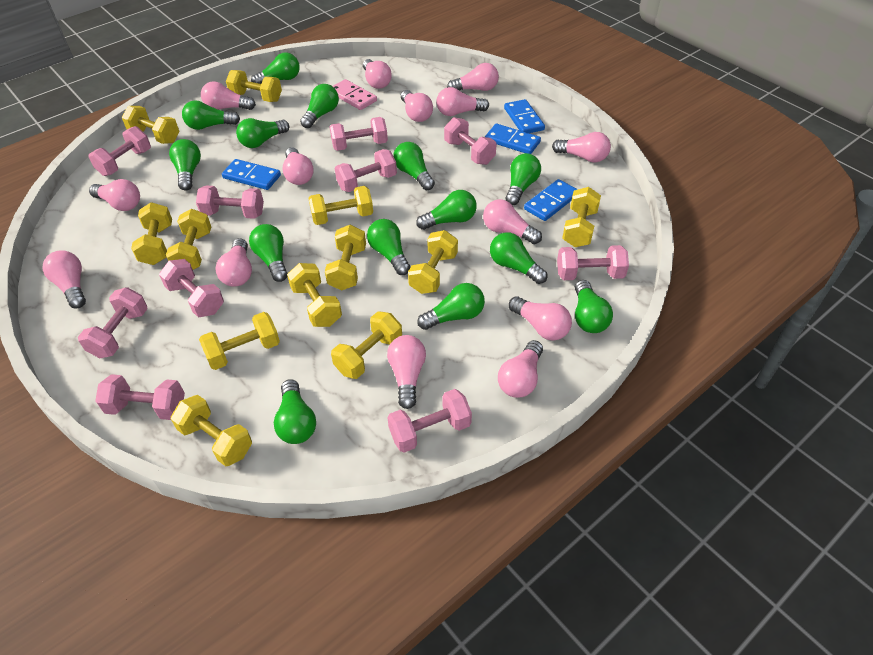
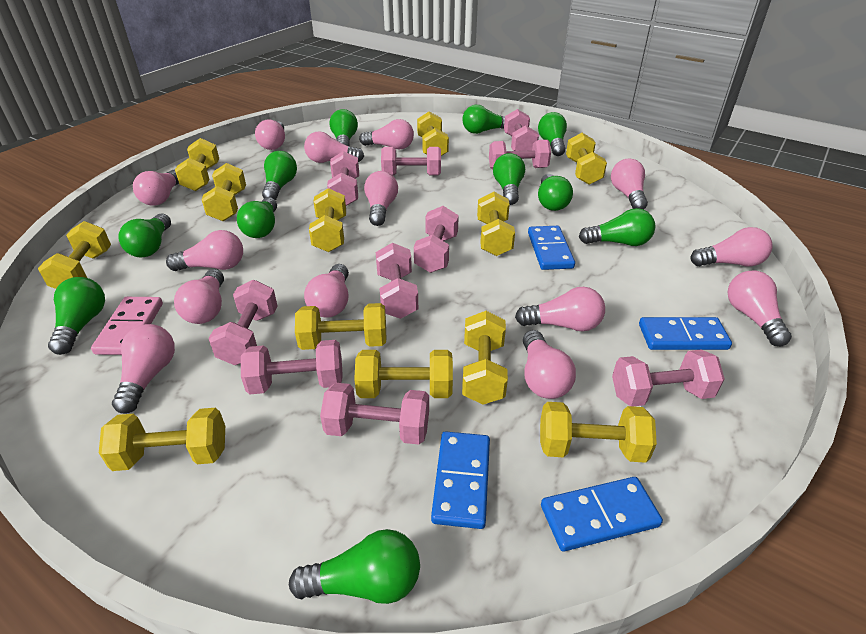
green light bulb: 14 -> 11

